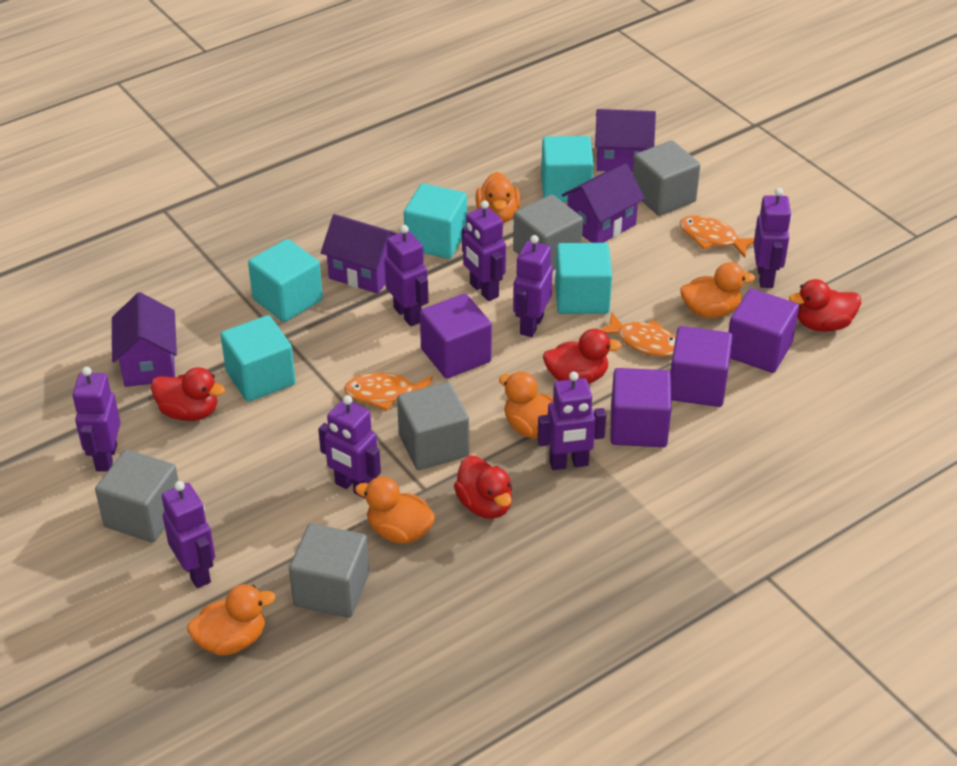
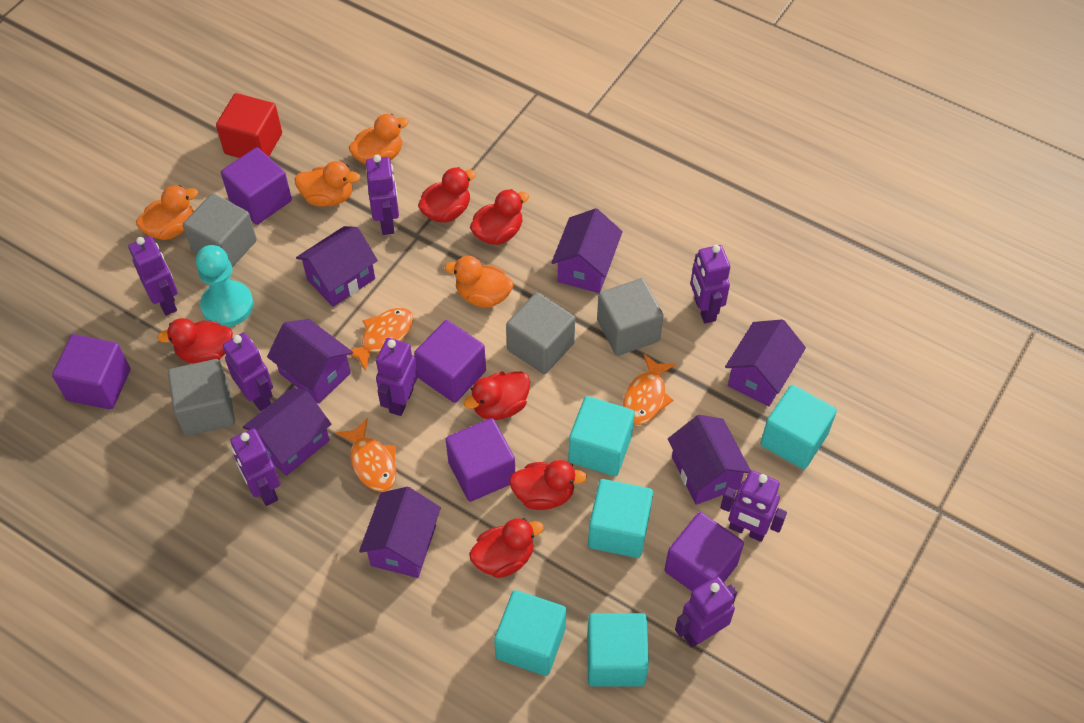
grey cube: 5 -> 4
orange duck: 5 -> 4
purple cube: 4 -> 5
purple house: 4 -> 7
red cube: 0 -> 1
red duck: 4 -> 6
turquoise pawn: 0 -> 1

